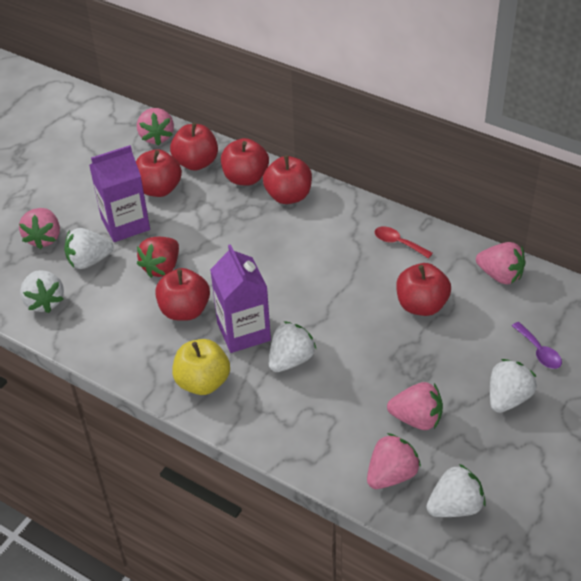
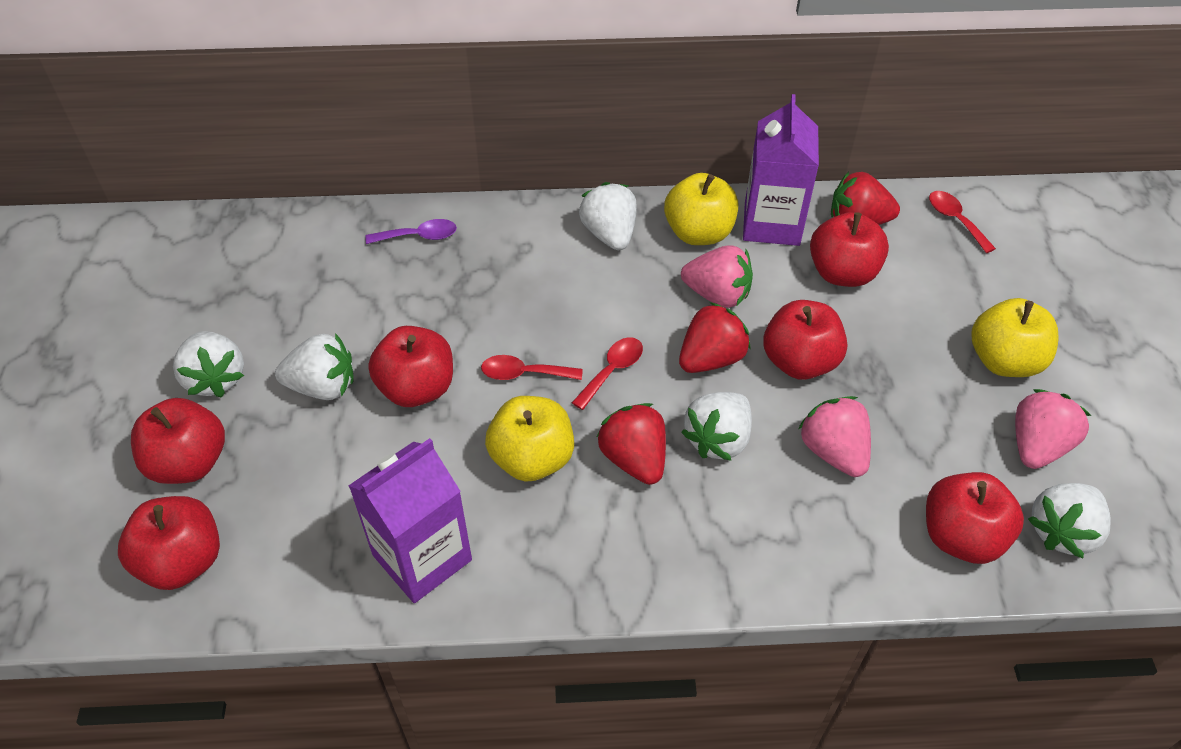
pink strawberry: 5 -> 3
red spoon: 1 -> 3
red strawberry: 1 -> 3
yellow apple: 1 -> 3

